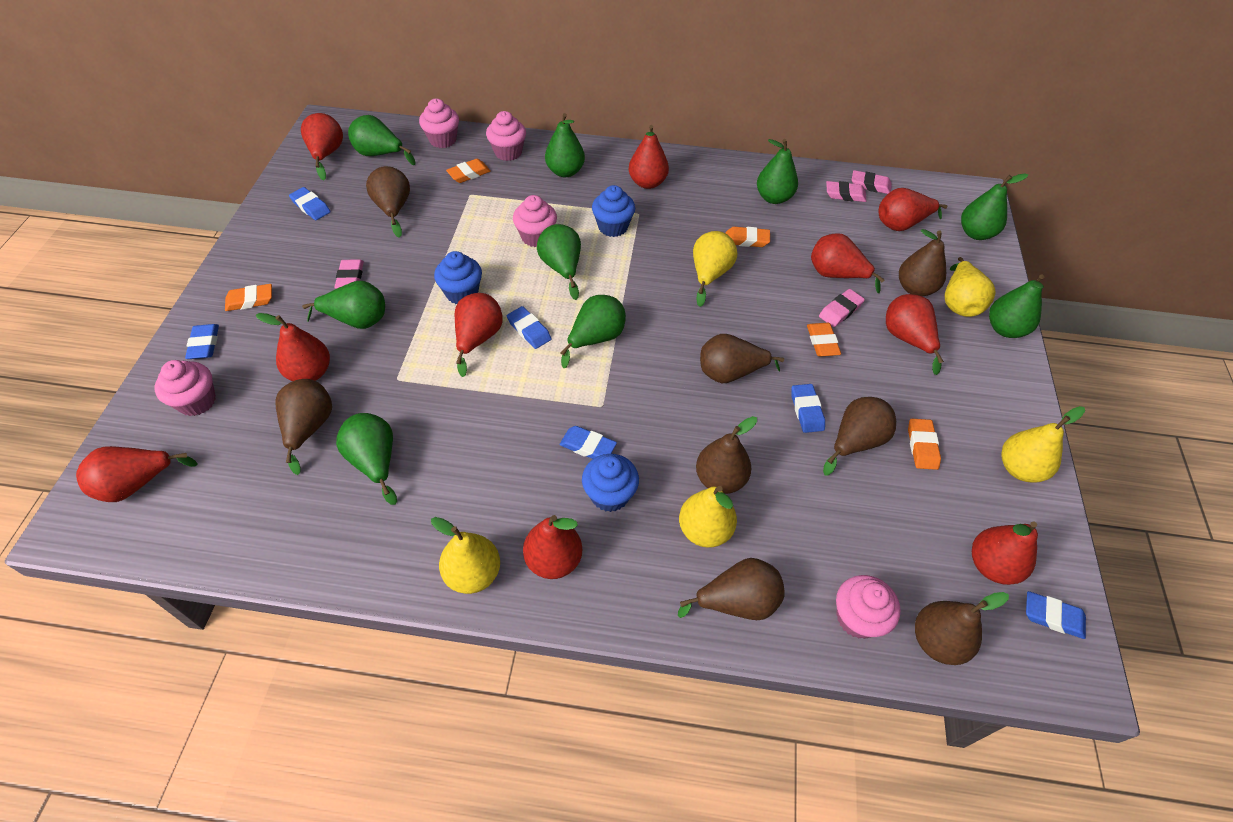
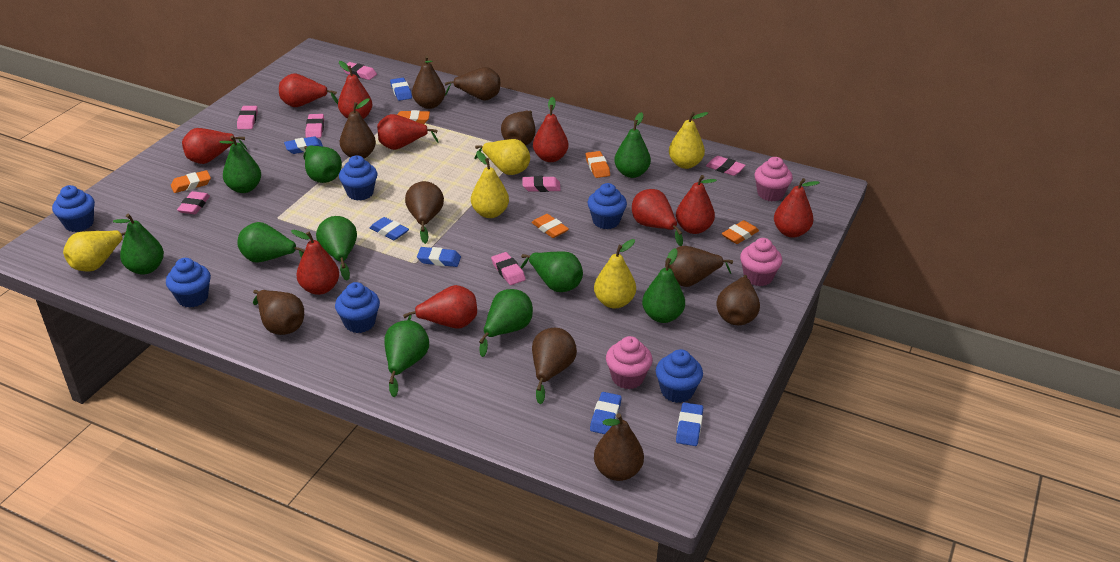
blue cupcake: 3 -> 6
brown pear: 8 -> 10
green pear: 9 -> 10
pink cupcake: 5 -> 3
pink eraser: 4 -> 7

